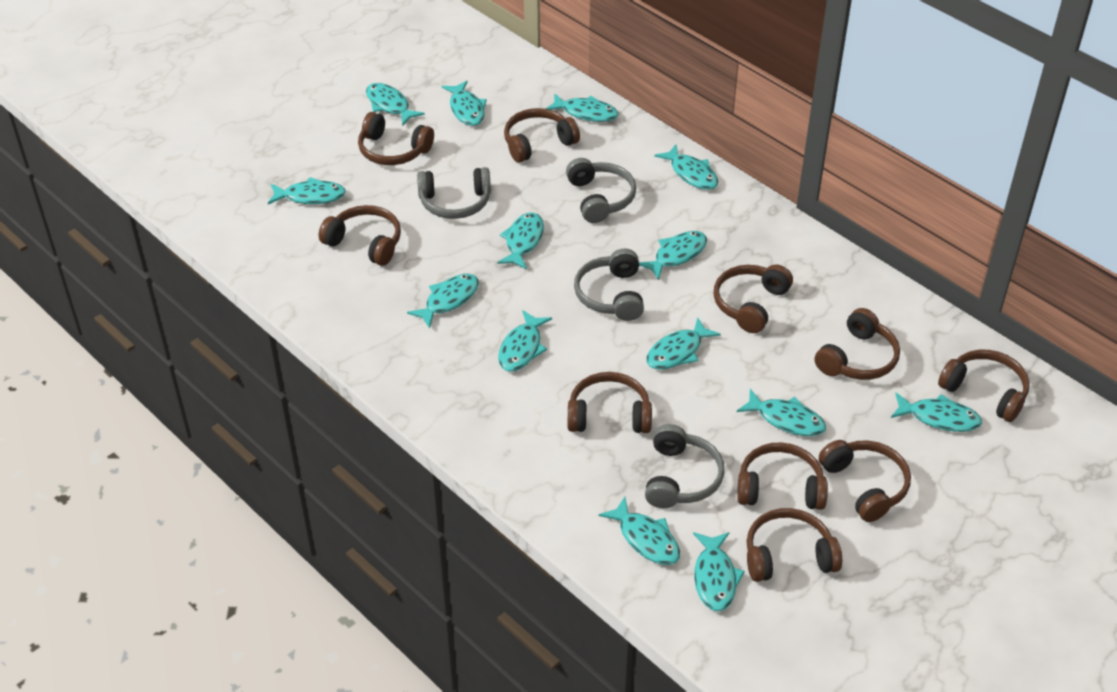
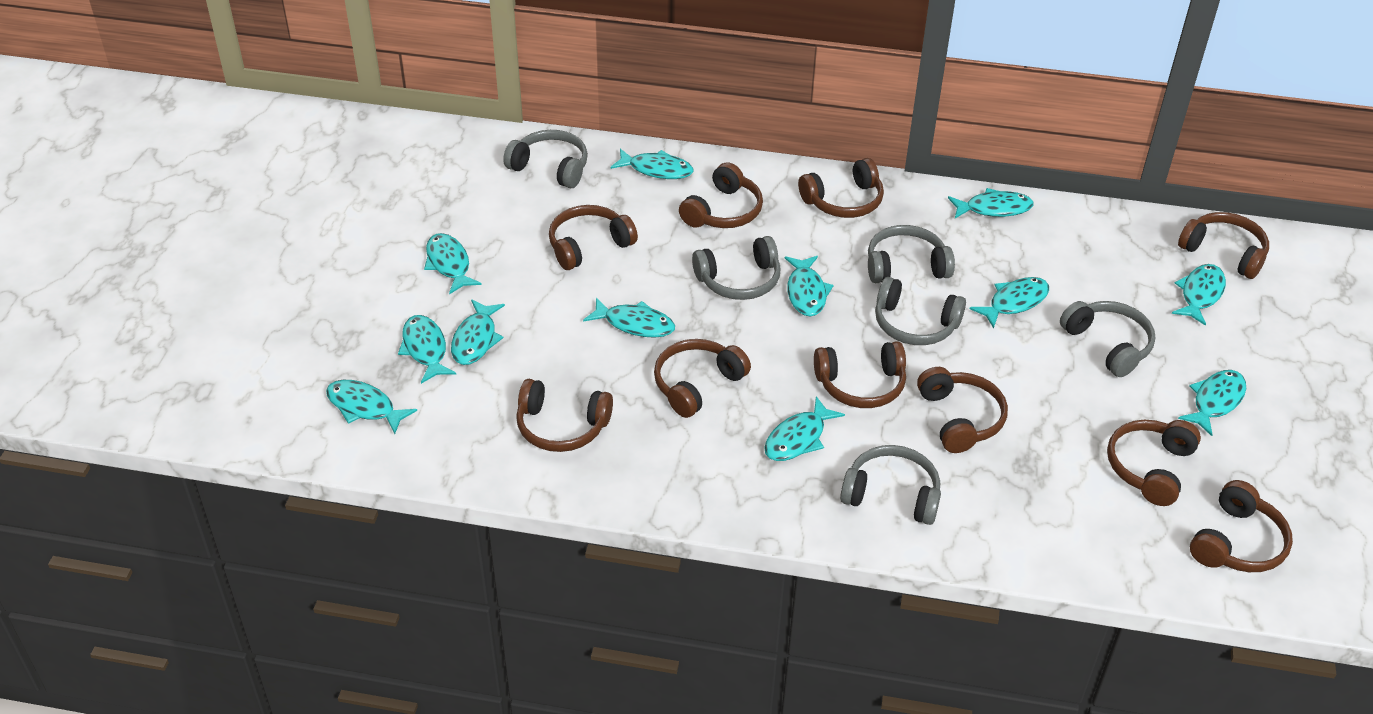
grey headphones: 4 -> 6
turquoise fish: 14 -> 12

